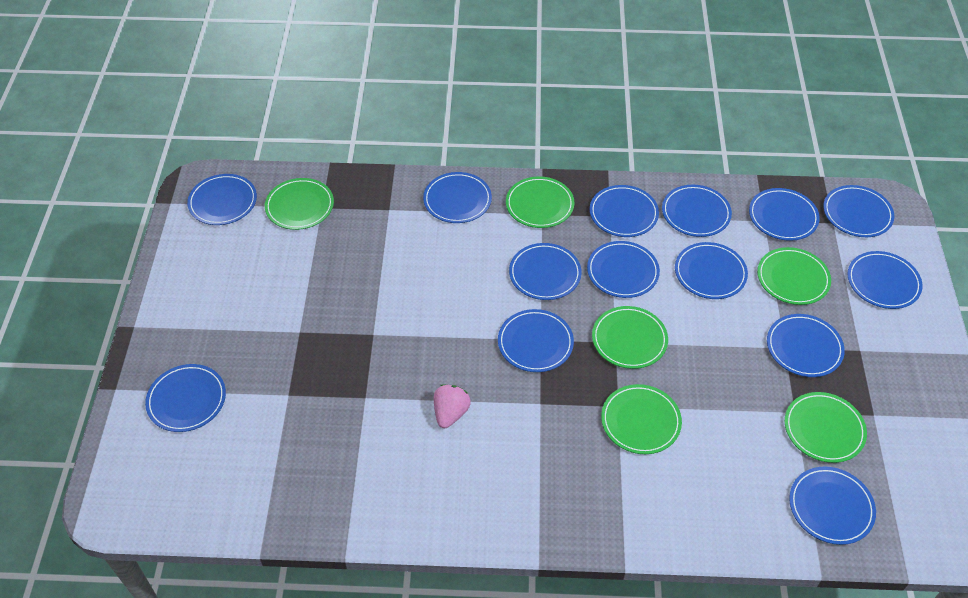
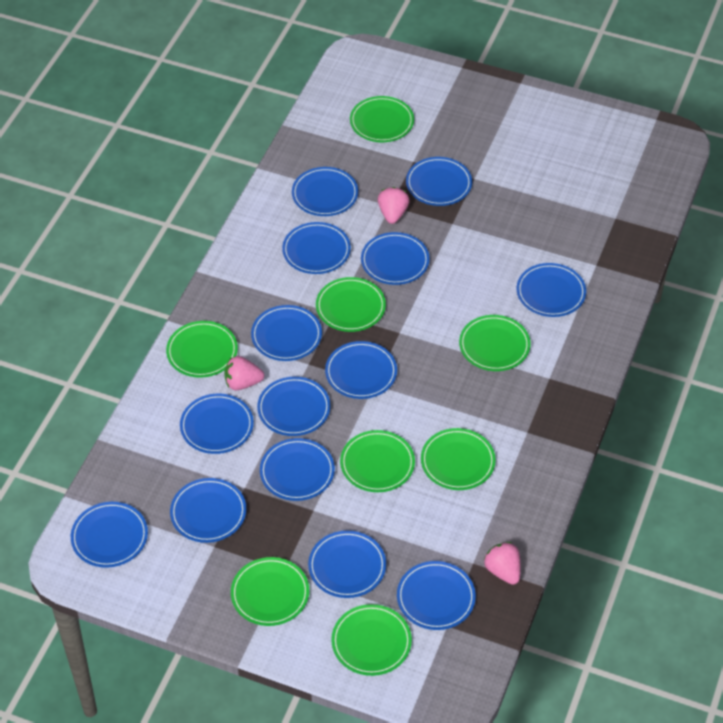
green plate: 6 -> 8
pink strawberry: 1 -> 3

